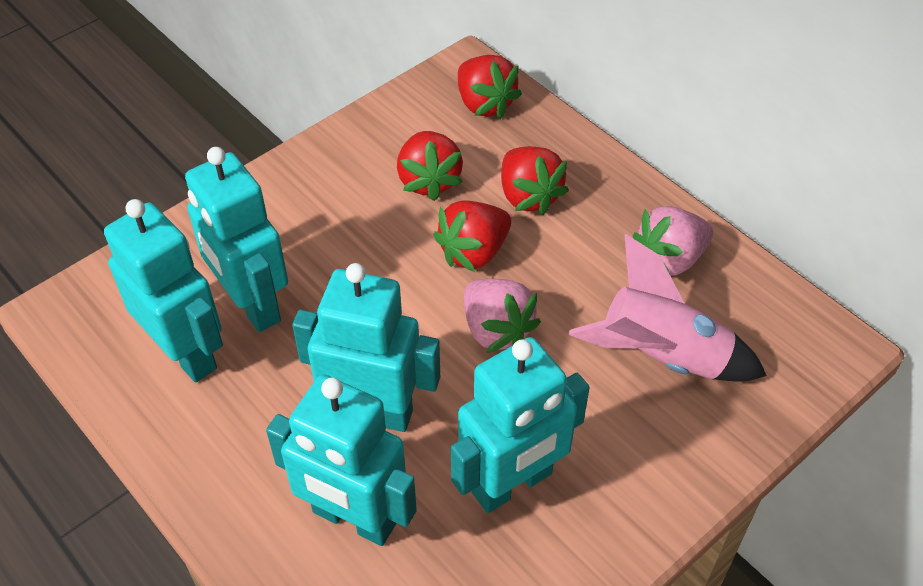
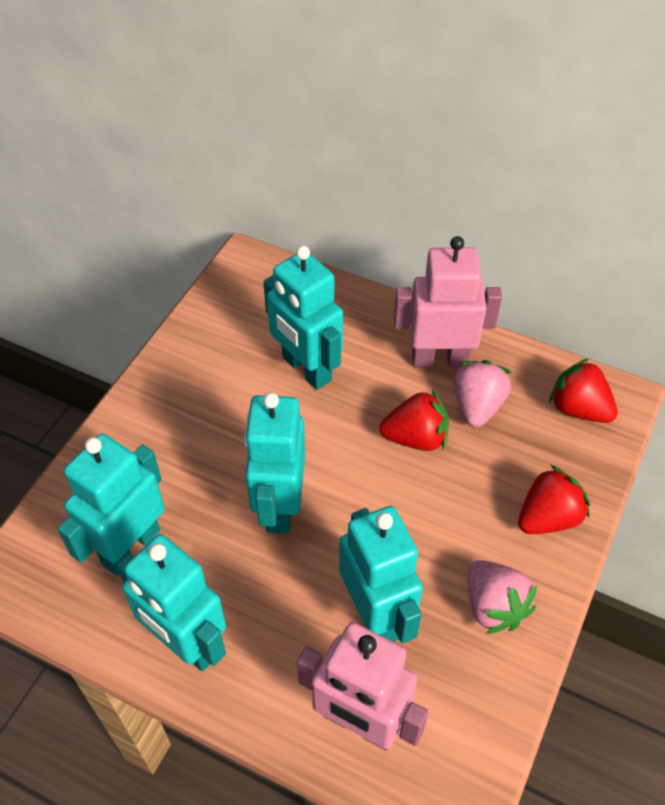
pink robot: 0 -> 2
pink rocket: 1 -> 0
red strawberry: 4 -> 3

